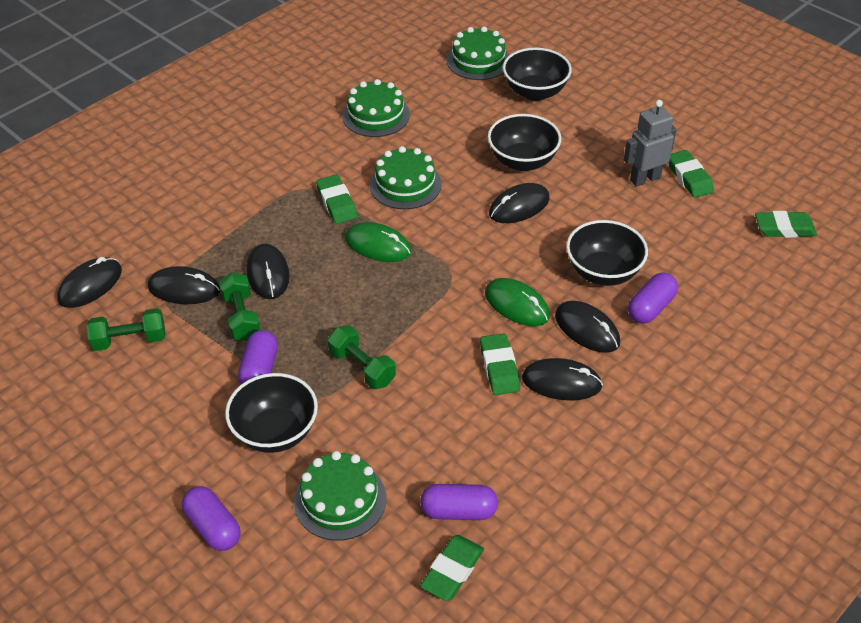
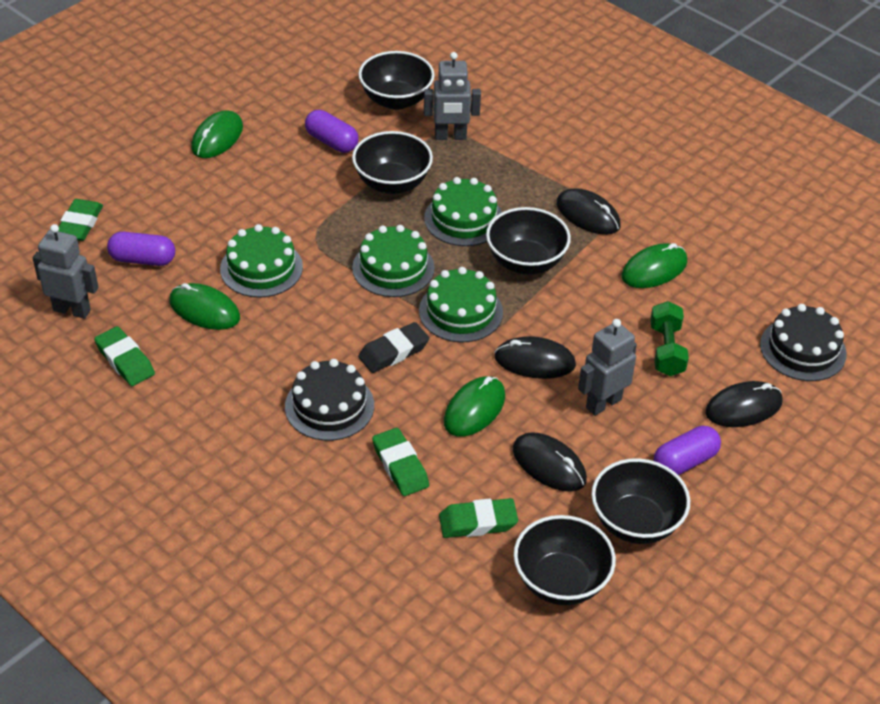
black bowl: 4 -> 5
black cake: 0 -> 2
black eraser: 0 -> 1
black mouse: 6 -> 4
green dumbbell: 3 -> 1
green eraser: 5 -> 4
green mouse: 2 -> 4
grey robot: 1 -> 3
purple capsule: 4 -> 3

